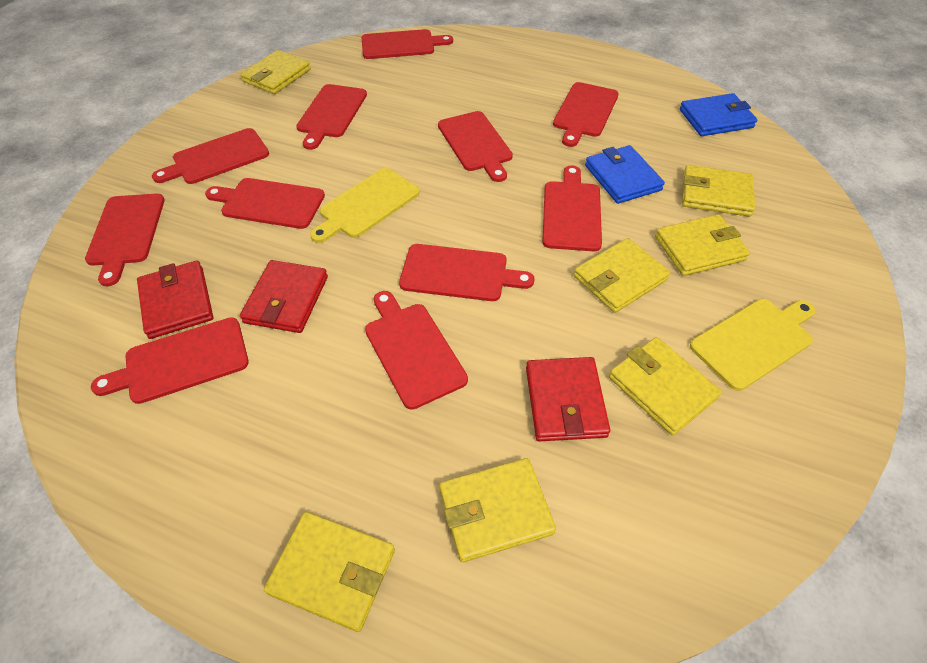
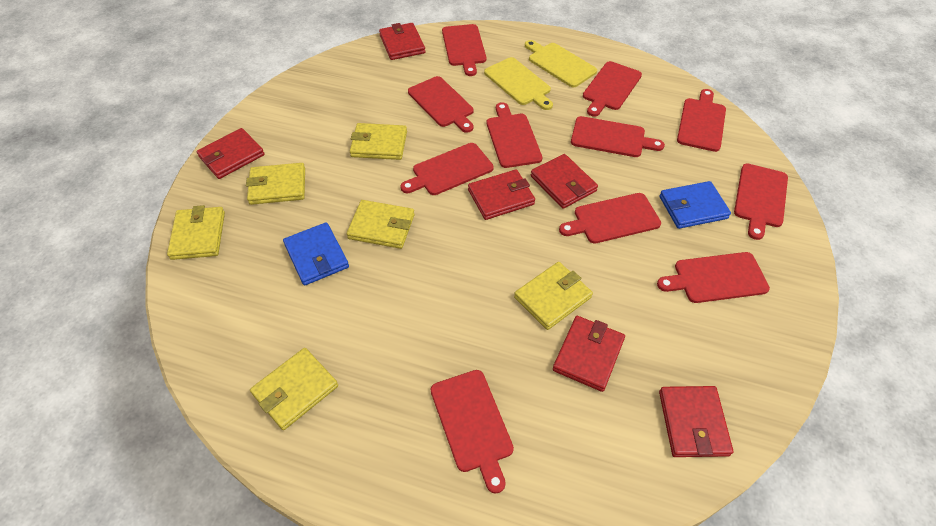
red wallet: 3 -> 6
yellow wallet: 7 -> 6

